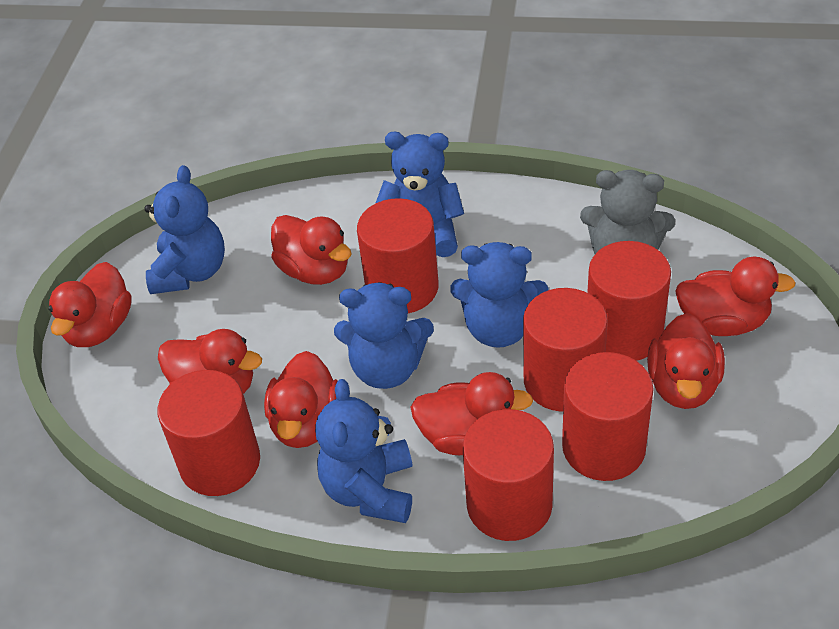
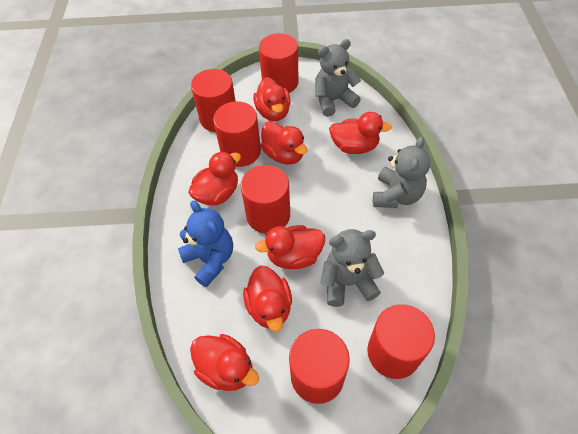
blue teddy bear: 5 -> 1
grey teddy bear: 1 -> 3

